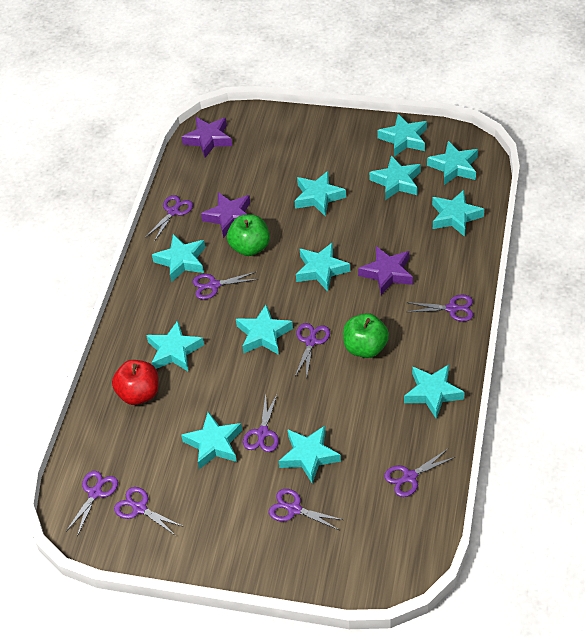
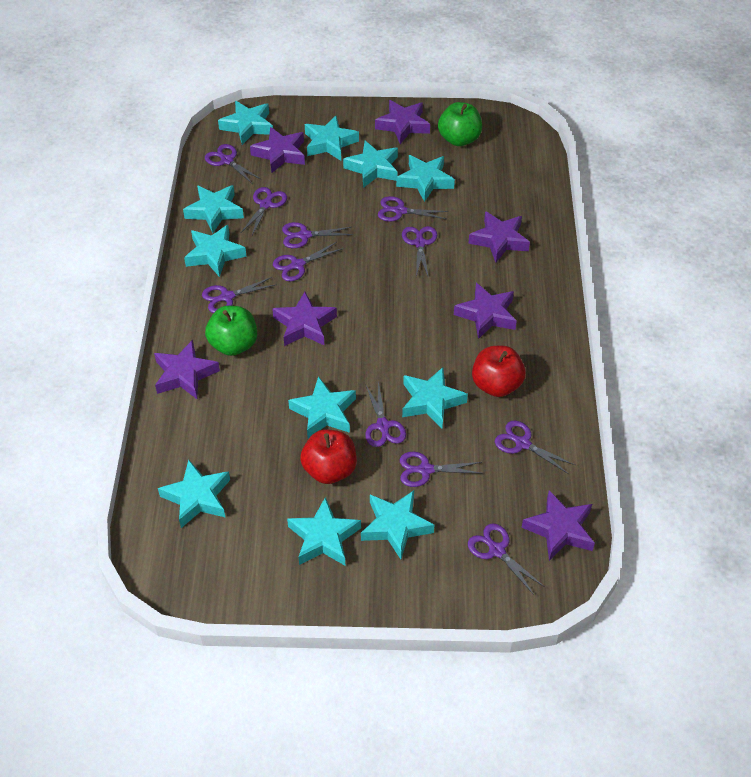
purple scissors: 9 -> 11
purple star: 3 -> 7
red apple: 1 -> 2
turquoise star: 12 -> 11

